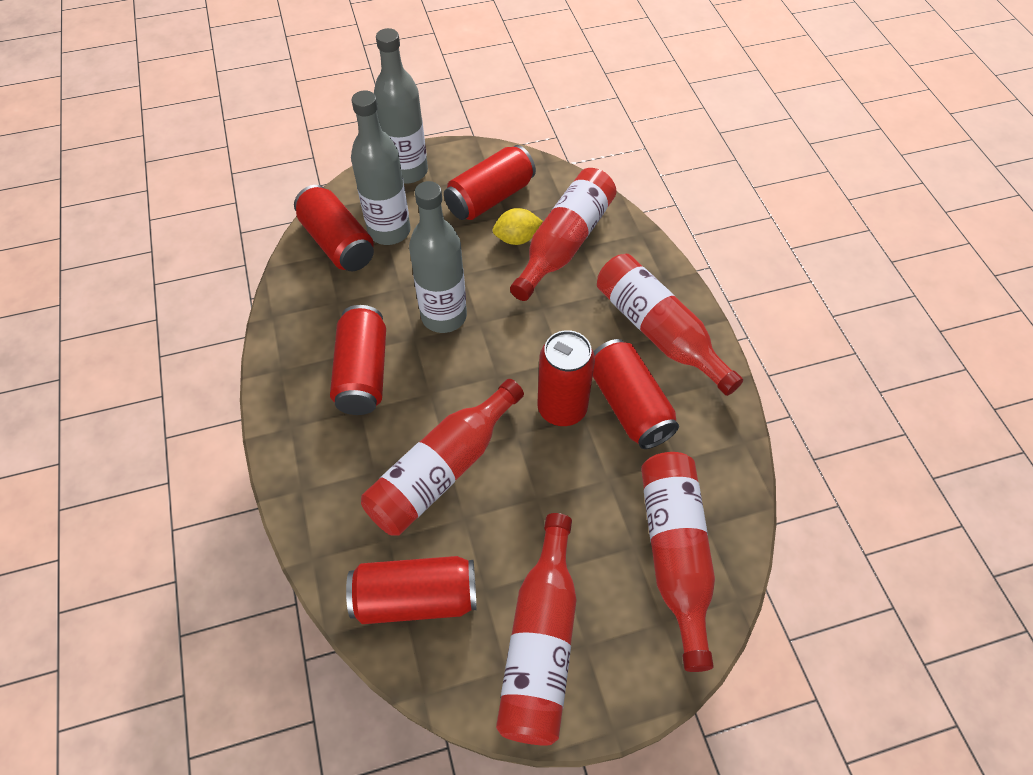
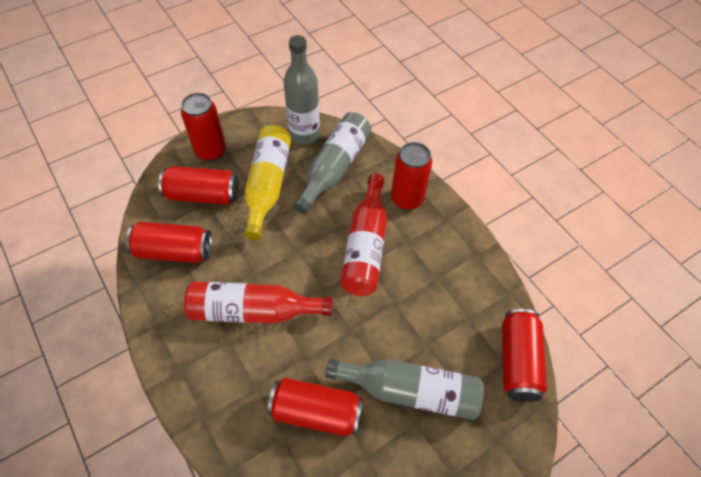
red bottle: 5 -> 2
yellow bottle: 0 -> 1
yellow lemon: 1 -> 0

